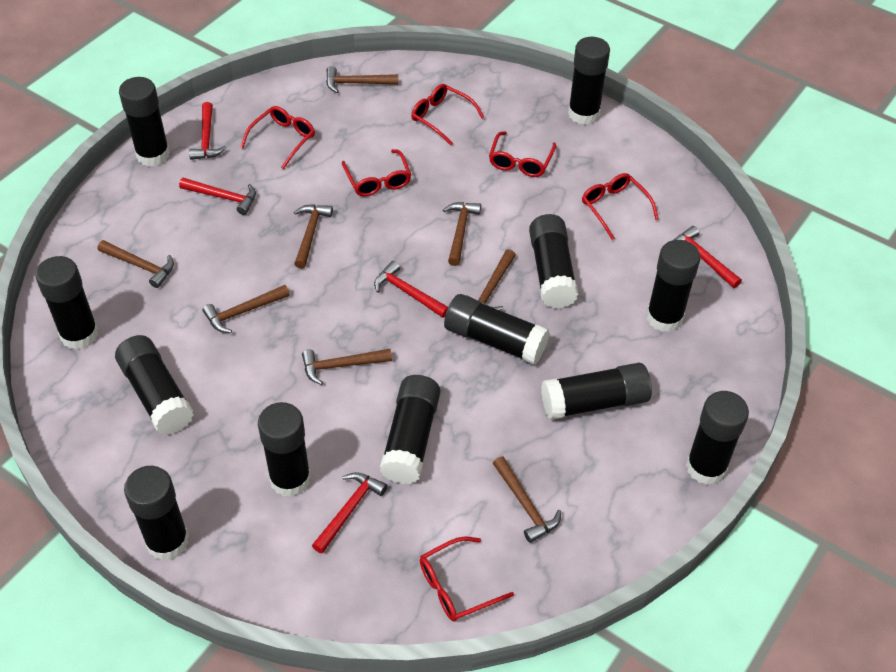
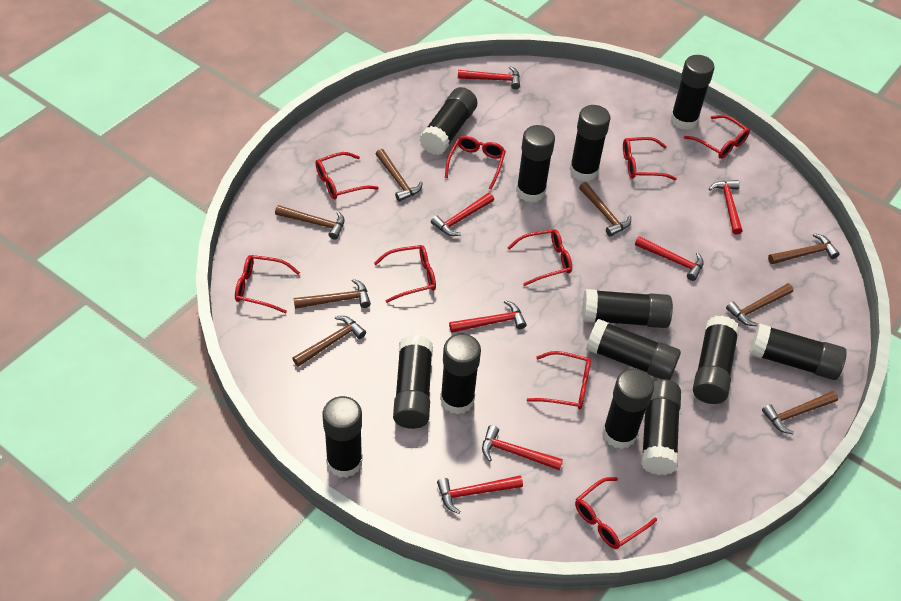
black glue stick: 12 -> 13
red glasses: 6 -> 9
red hammer: 5 -> 7

